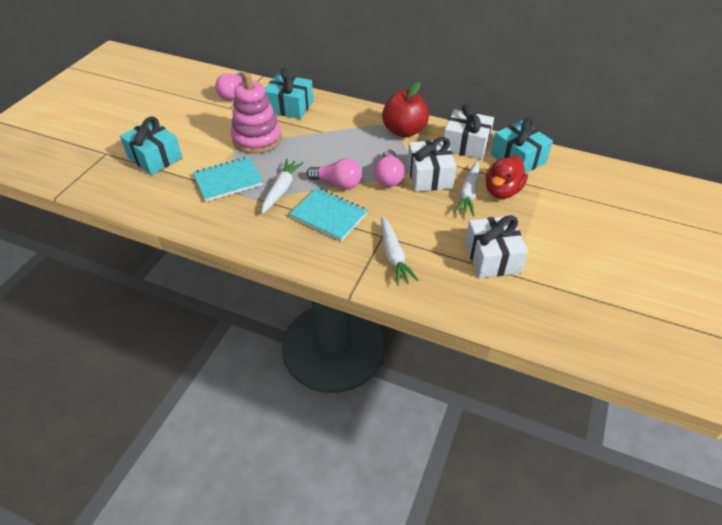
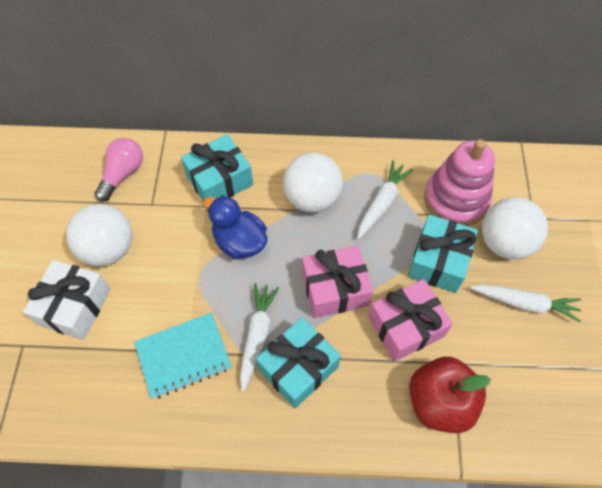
blue duck: 0 -> 1
pink gift: 0 -> 2
pink light bulb: 3 -> 1
red duck: 1 -> 0
turquoise notebook: 2 -> 1
white ball: 0 -> 3
white gift: 3 -> 1

